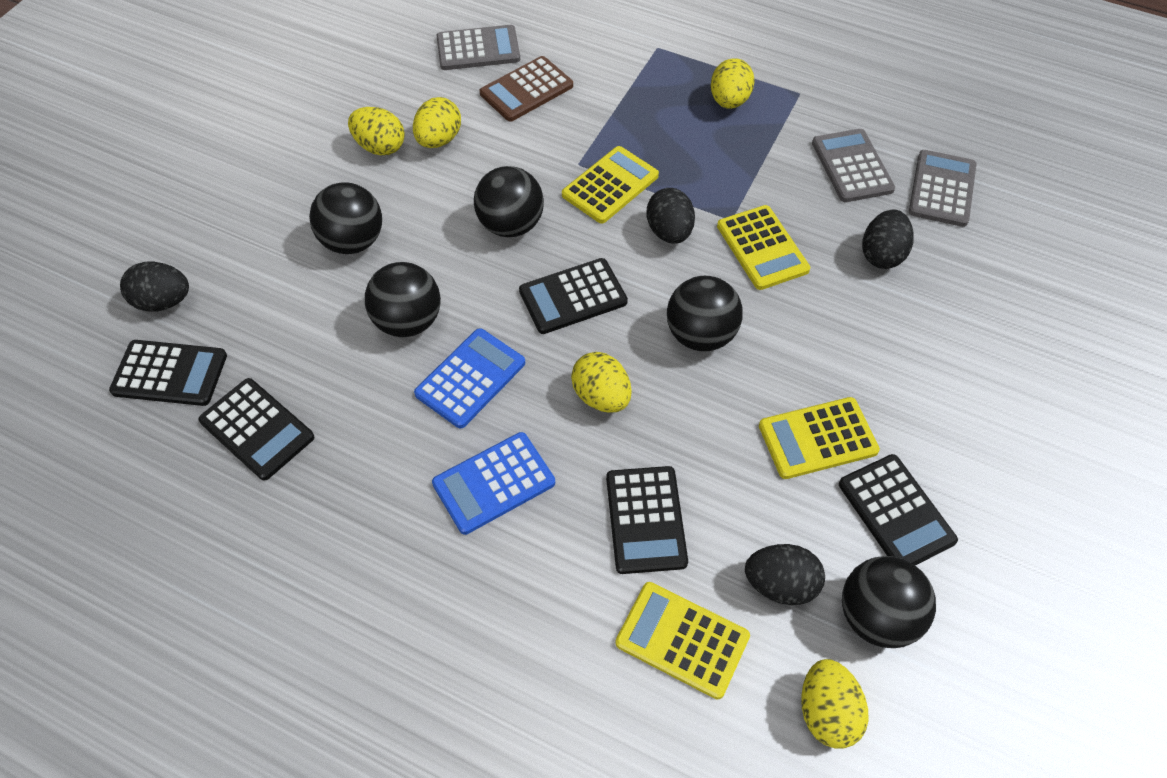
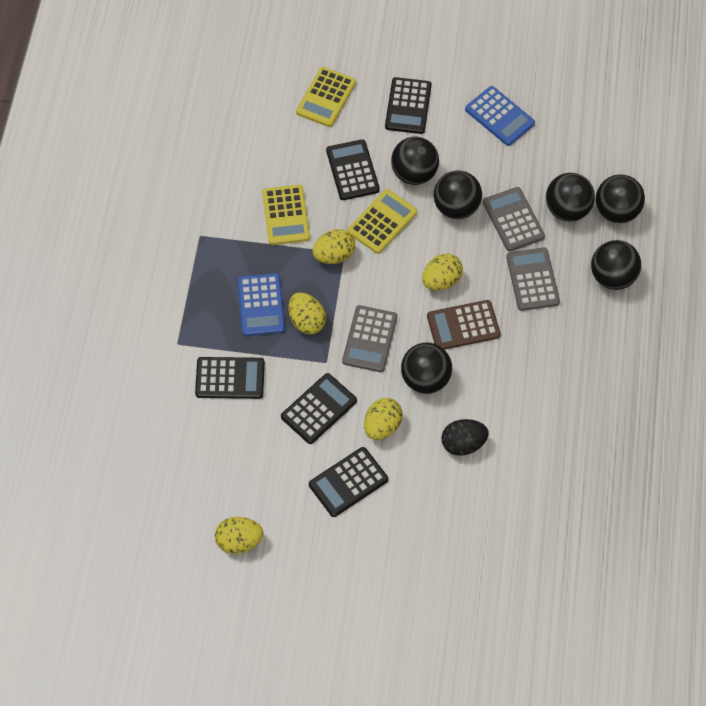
black ball: 5 -> 6
black egg: 4 -> 1
yellow calculator: 4 -> 3

